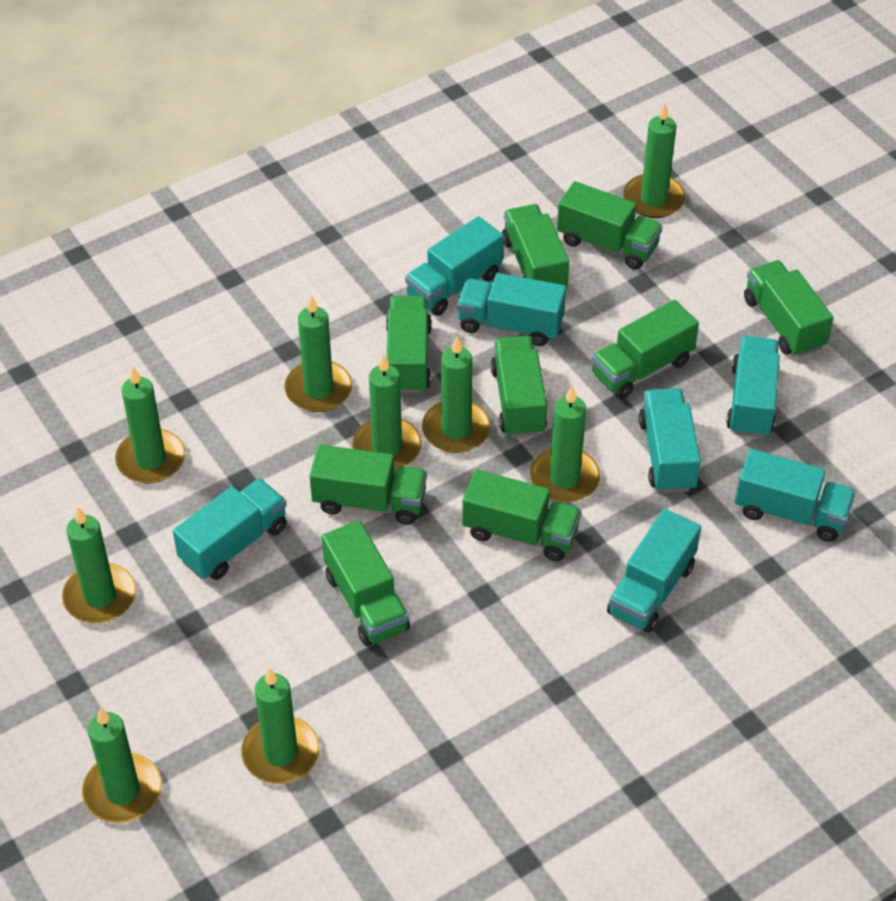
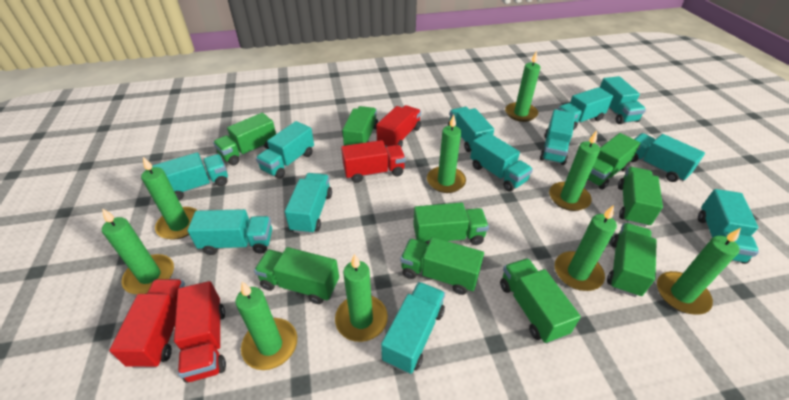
red truck: 0 -> 4
turquoise truck: 7 -> 12

